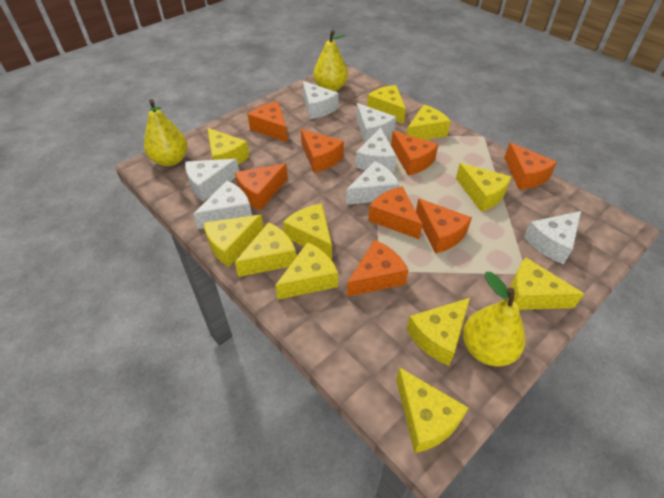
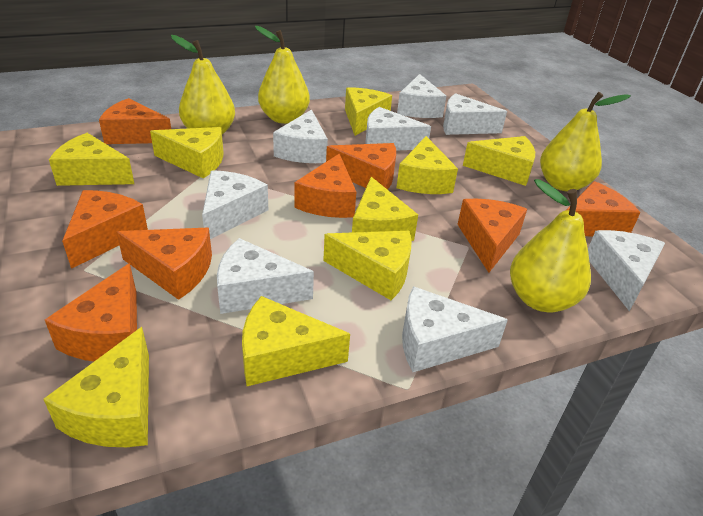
white cheese: 7 -> 8
yellow cheese: 11 -> 9
yellow pear: 3 -> 4

